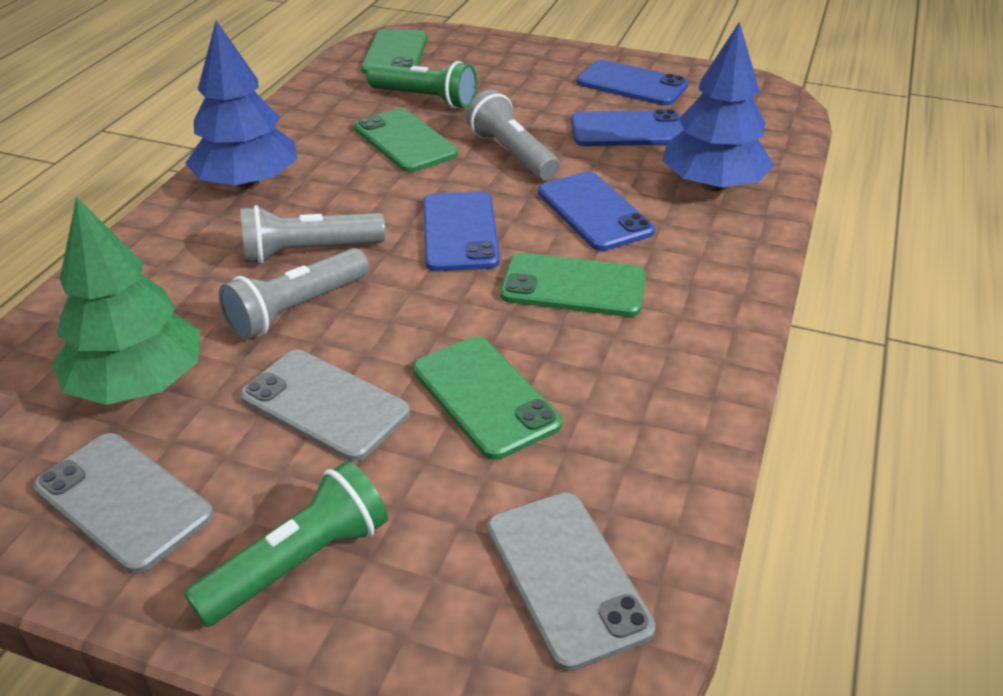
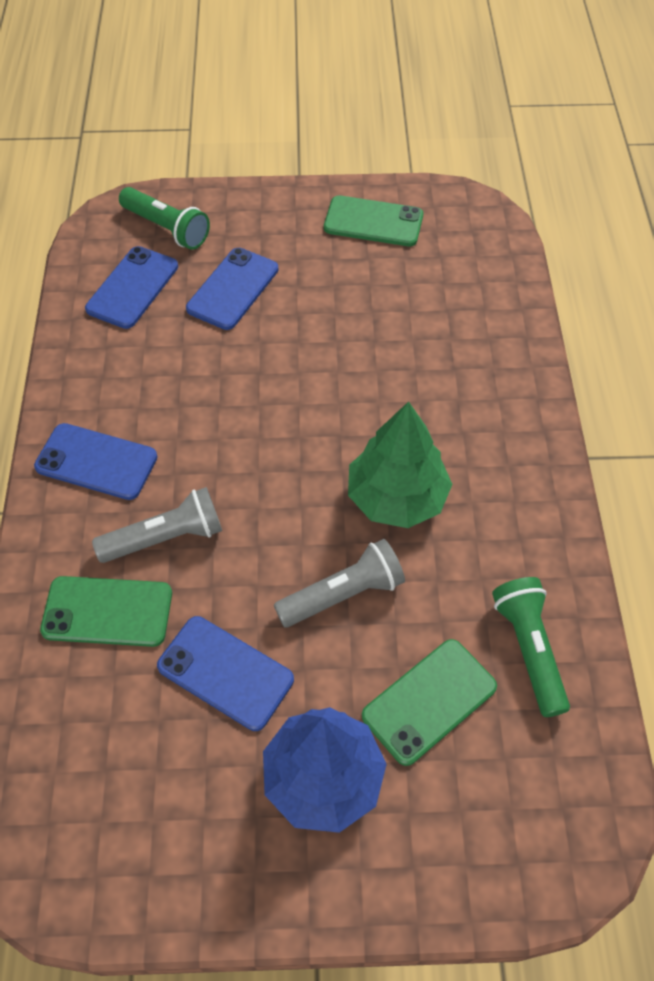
blue tree: 2 -> 1
green phone: 4 -> 3
grey flashlight: 3 -> 2
grey phone: 3 -> 0

